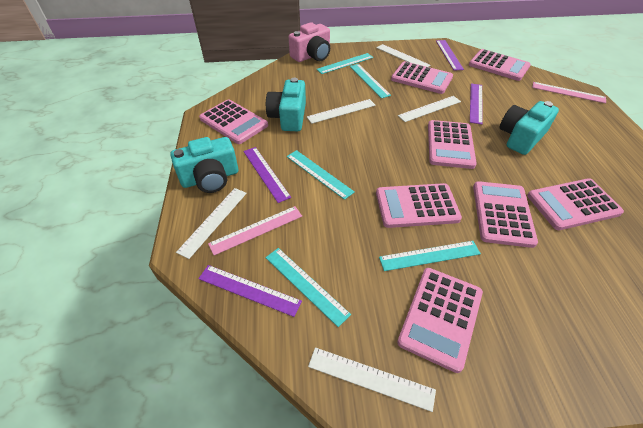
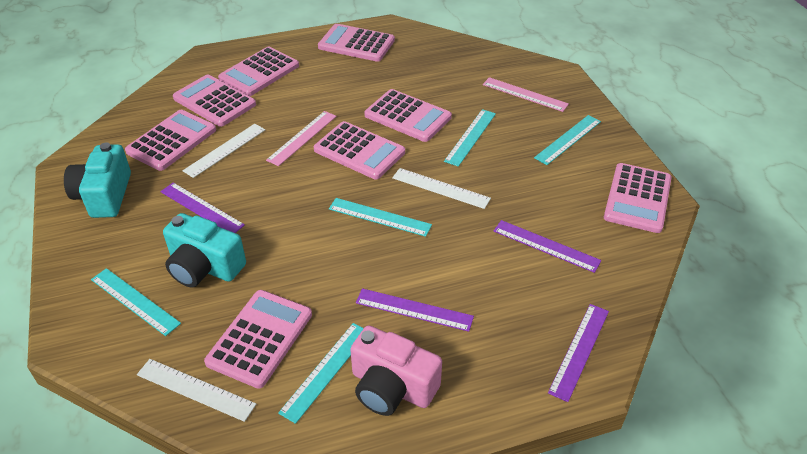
turquoise camera: 3 -> 2
white ruler: 5 -> 3

